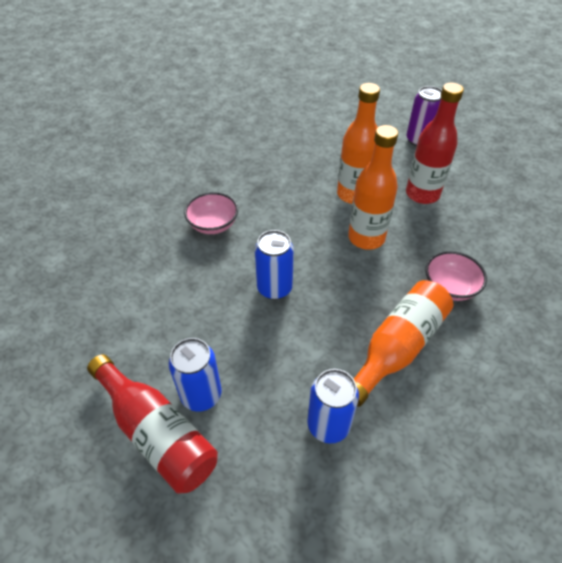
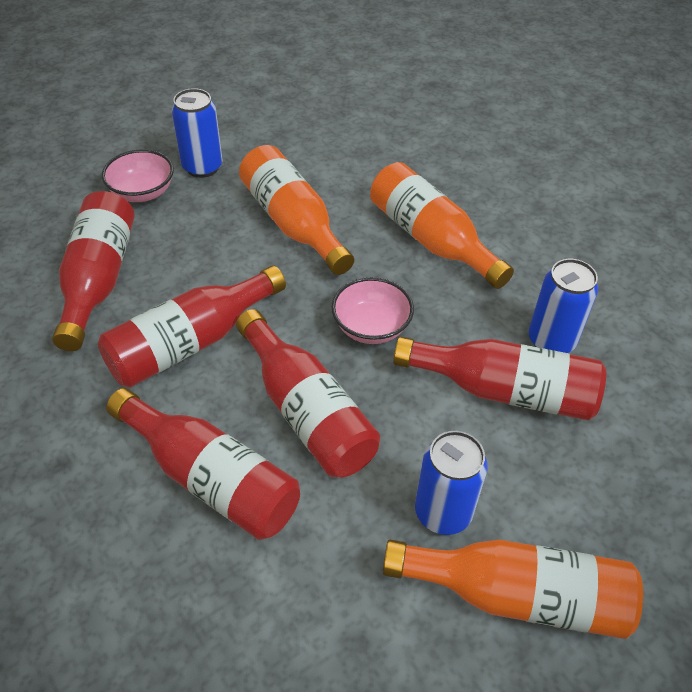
purple can: 1 -> 0
red bottle: 2 -> 5

